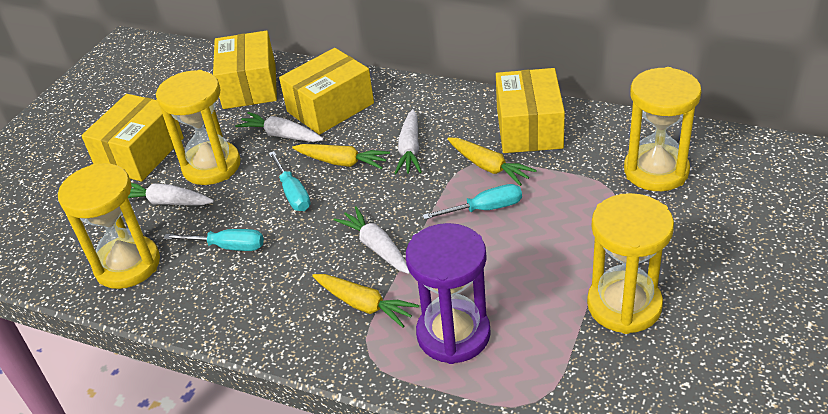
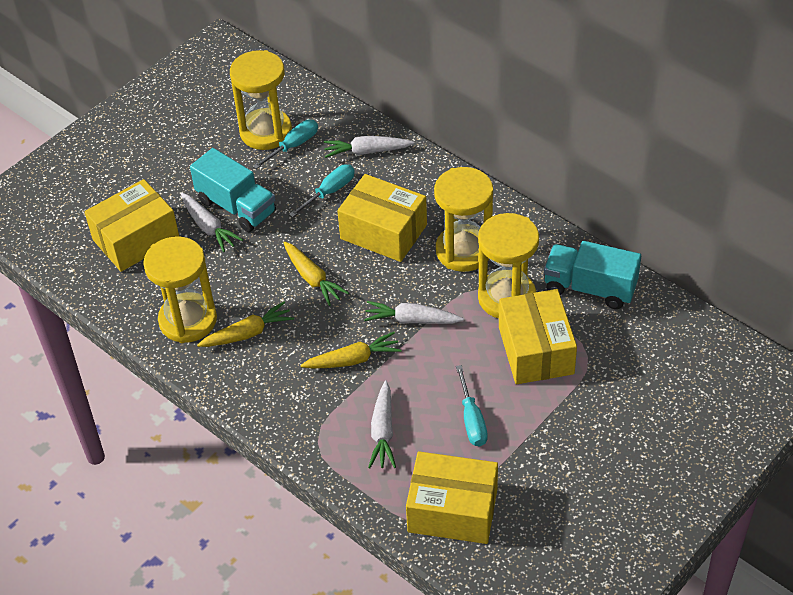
purple hourglass: 1 -> 0
turquoise truck: 0 -> 2

